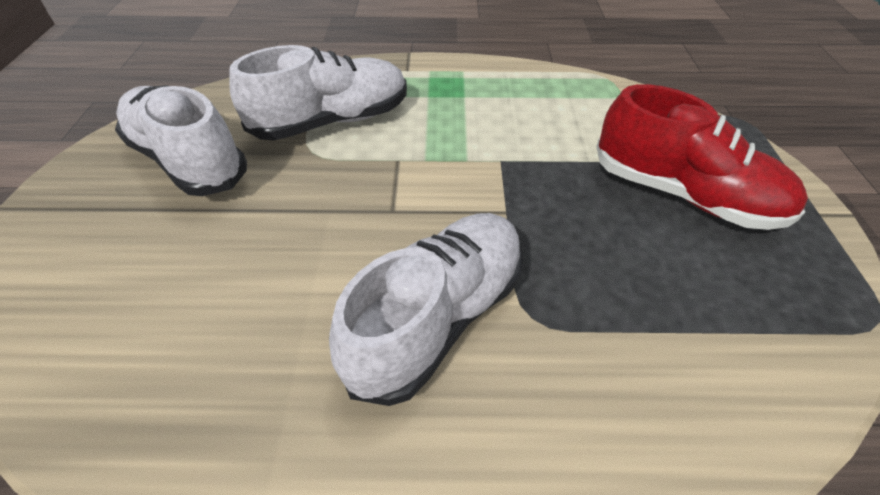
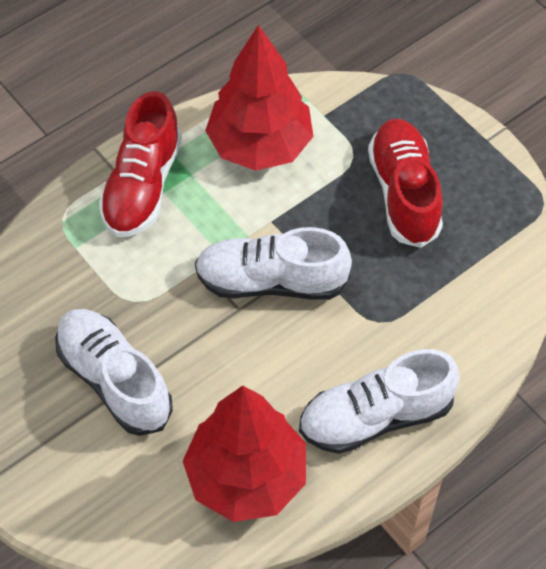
red shoe: 1 -> 2
red tree: 0 -> 2

